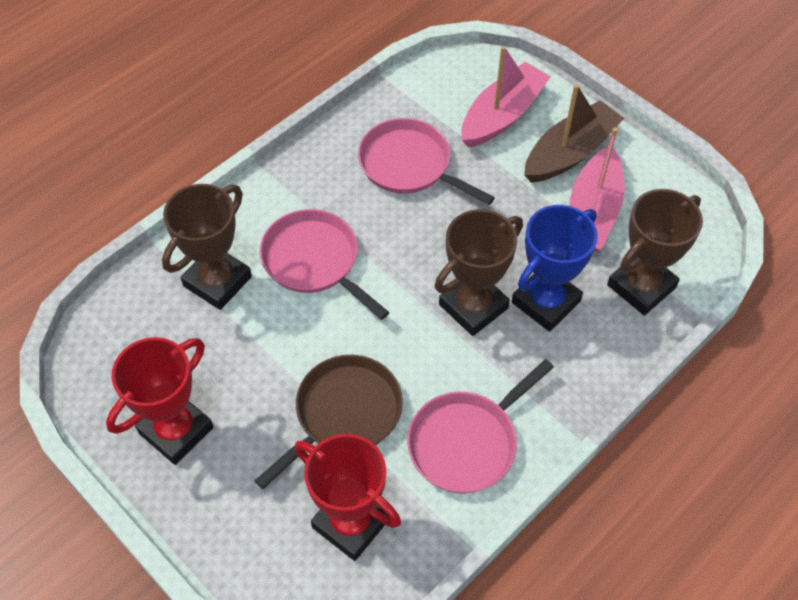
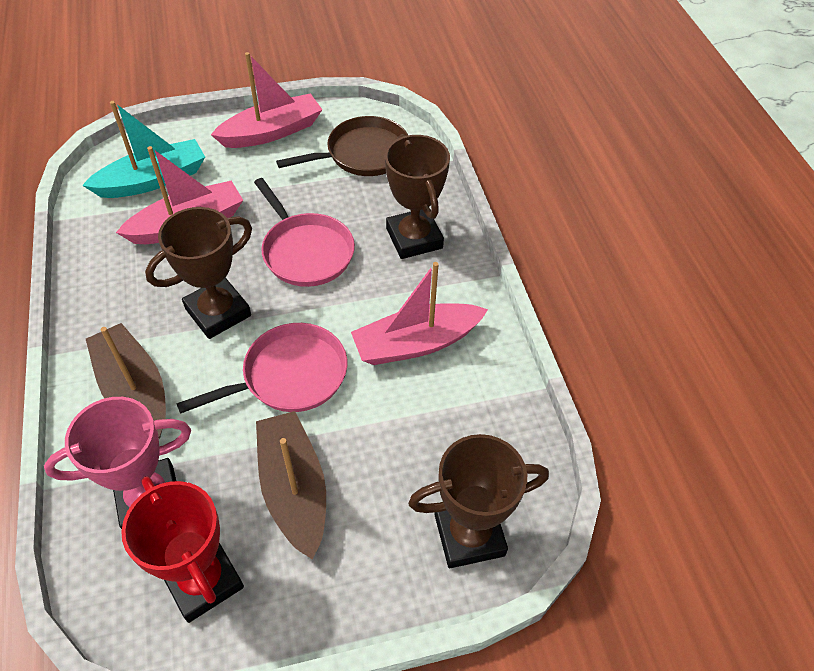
blue trophy: 1 -> 0
brown boat: 1 -> 2
pink boat: 2 -> 3
pink pan: 3 -> 2
pink trophy: 0 -> 1
red trophy: 2 -> 1
turquoise boat: 0 -> 1

